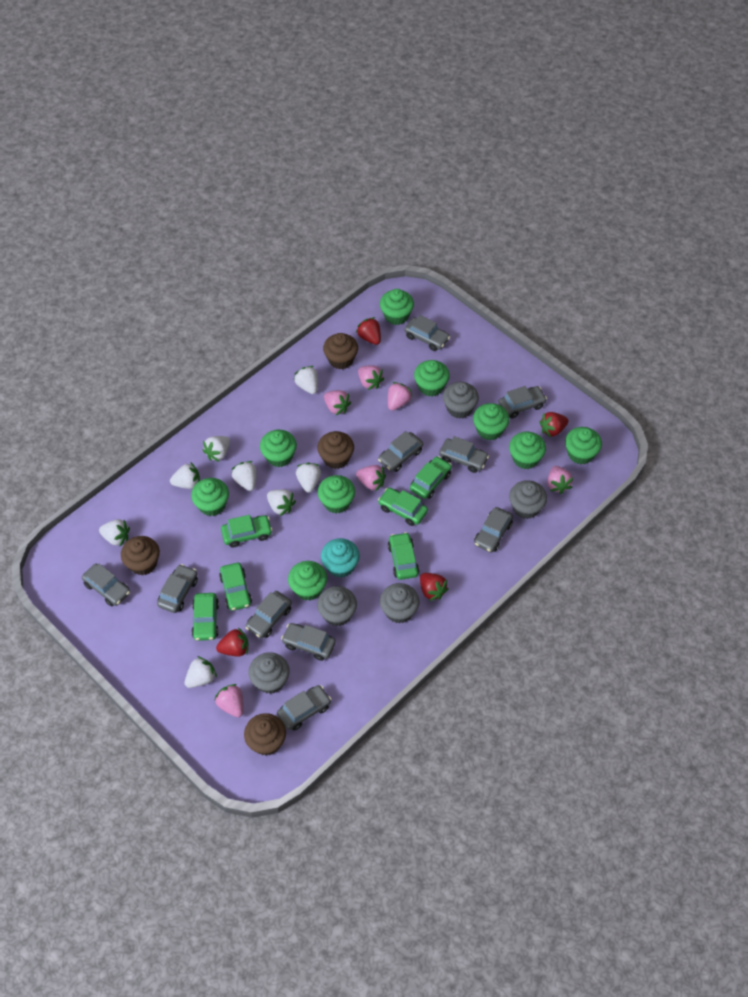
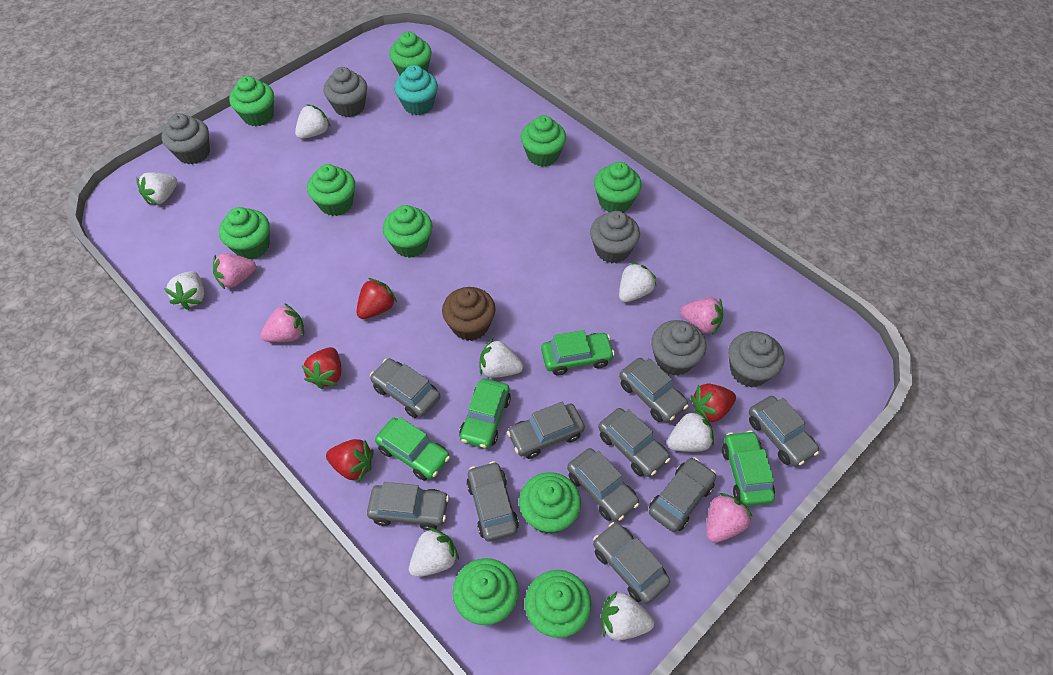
brown cupcake: 4 -> 1
green car: 6 -> 4
green cupcake: 9 -> 10
pink strawberry: 6 -> 4

